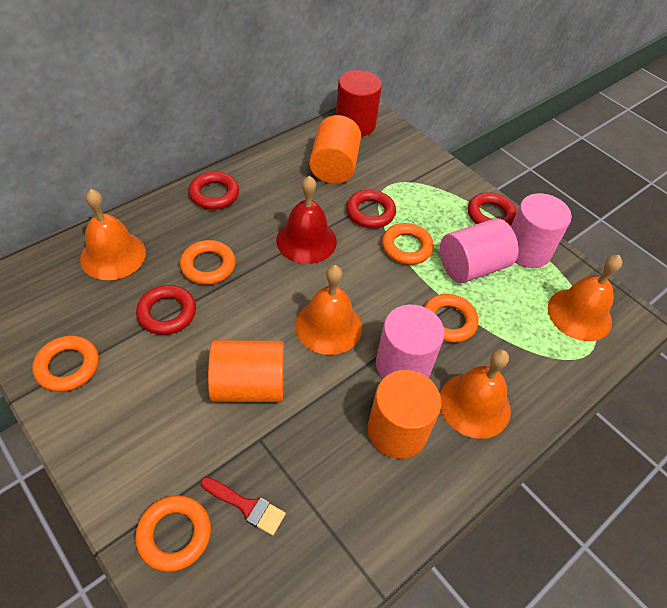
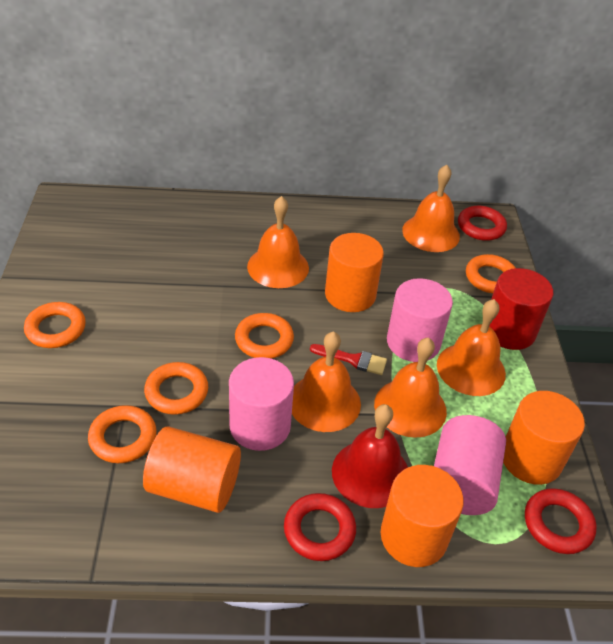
orange bell: 4 -> 5
orange cylinder: 3 -> 4
red ring: 4 -> 3

